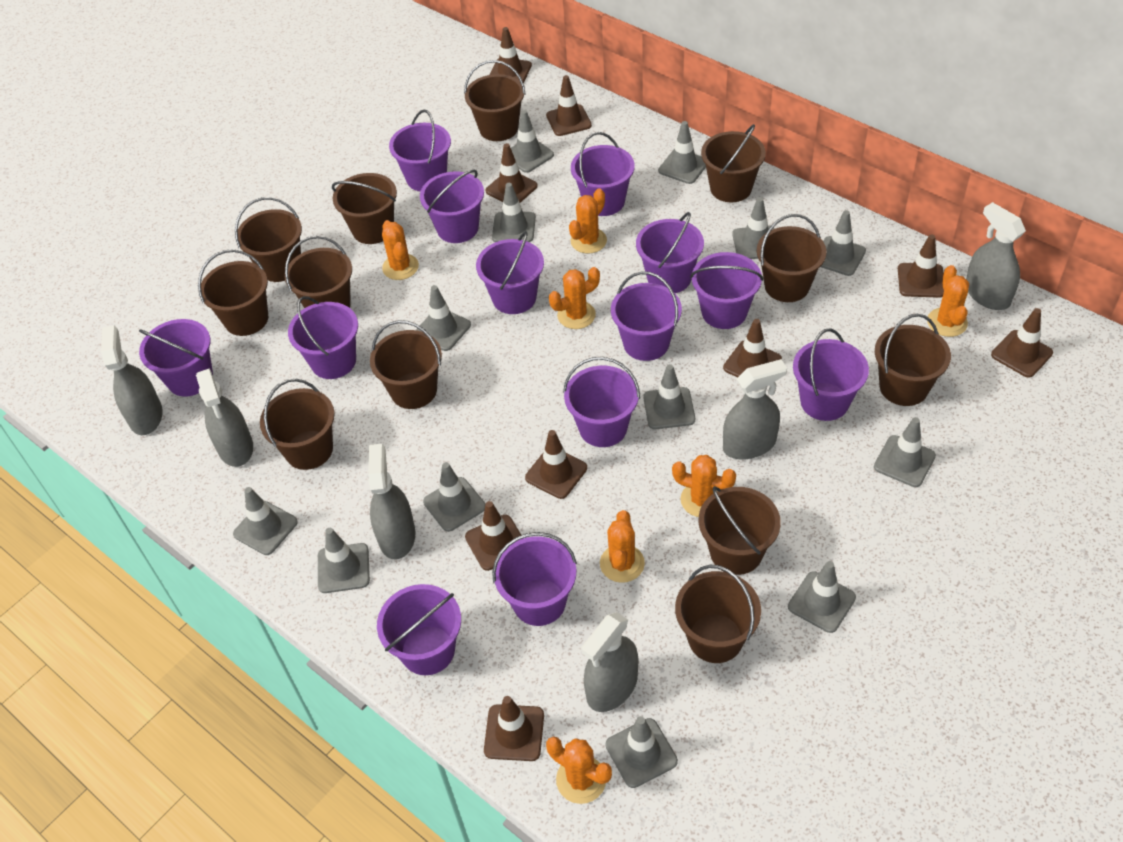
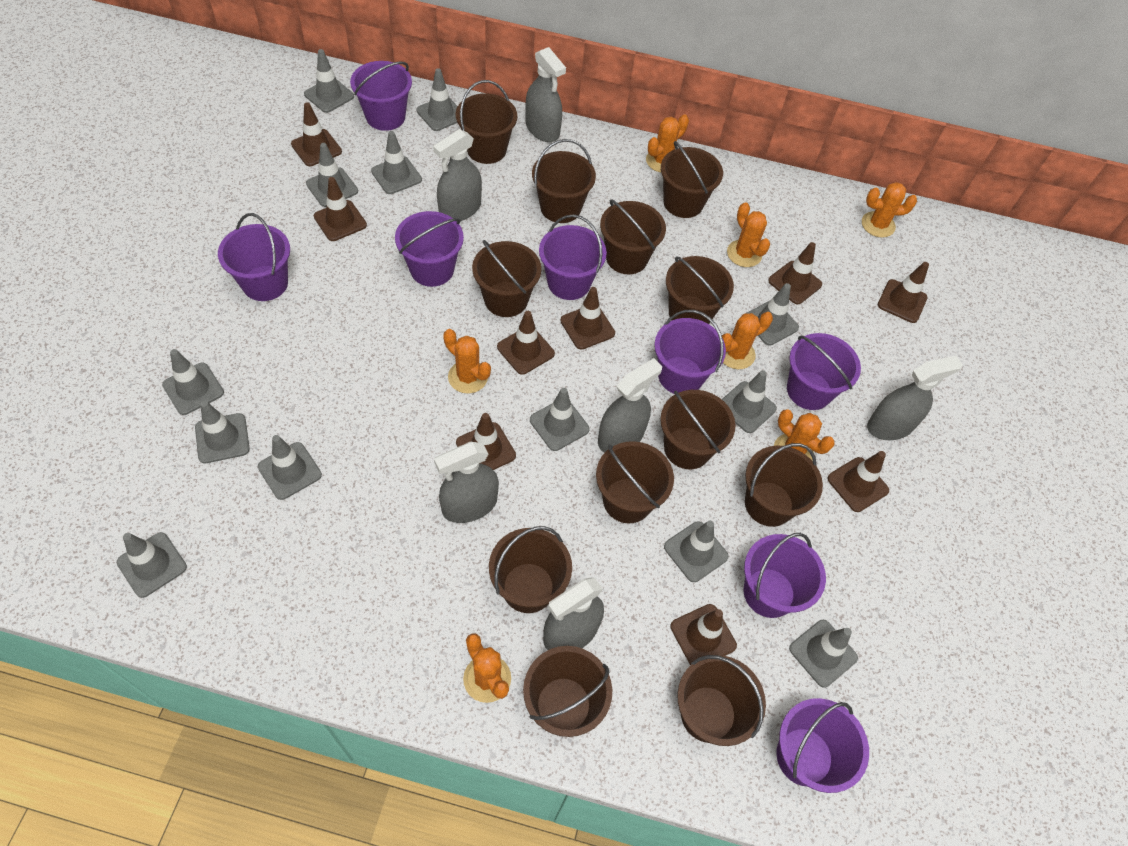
purple bucket: 13 -> 8

